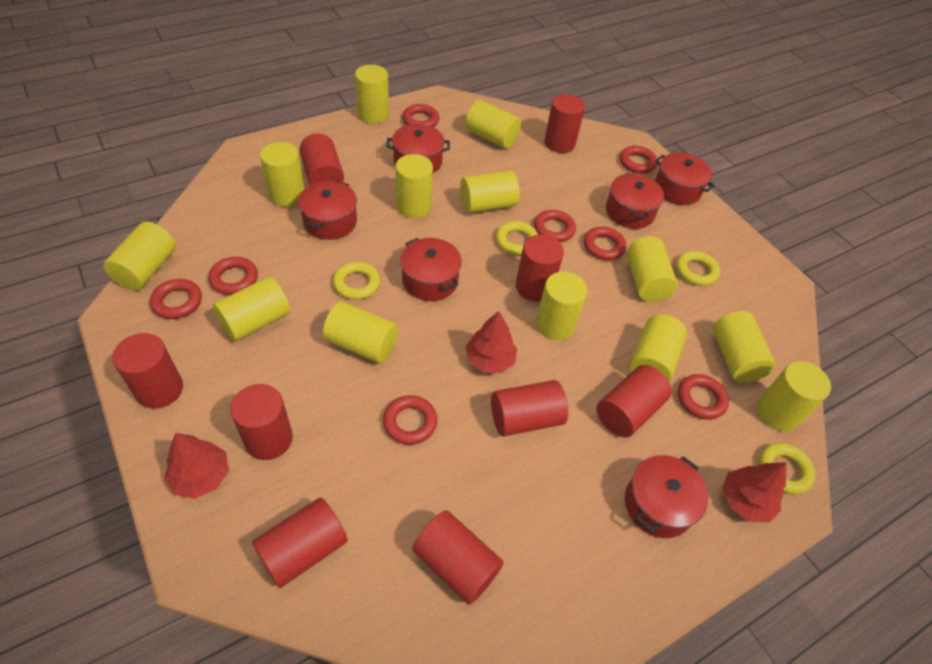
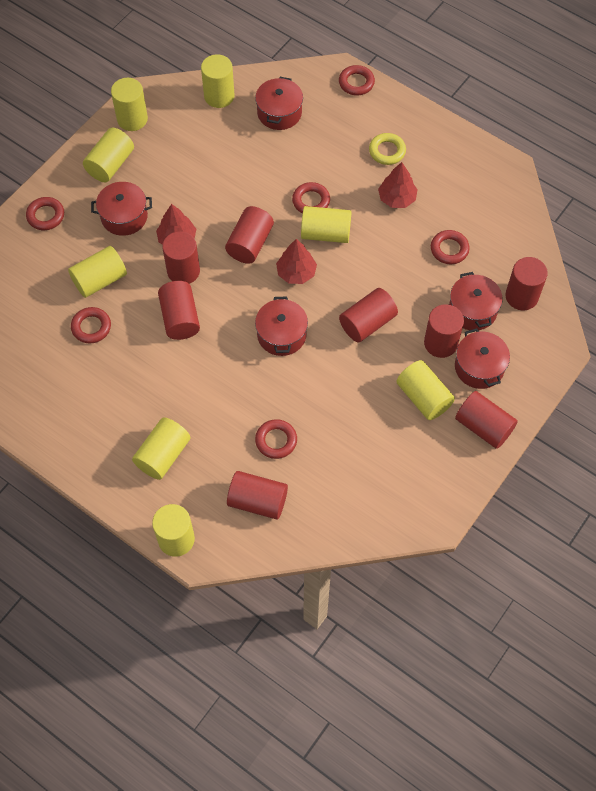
red cylinder: 9 -> 8
red pot: 6 -> 5
red ring: 8 -> 6
yellow cylinder: 13 -> 8
yellow ring: 4 -> 1

